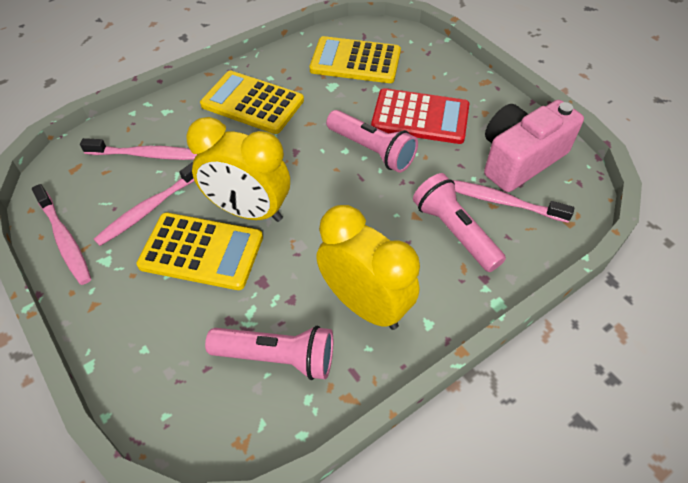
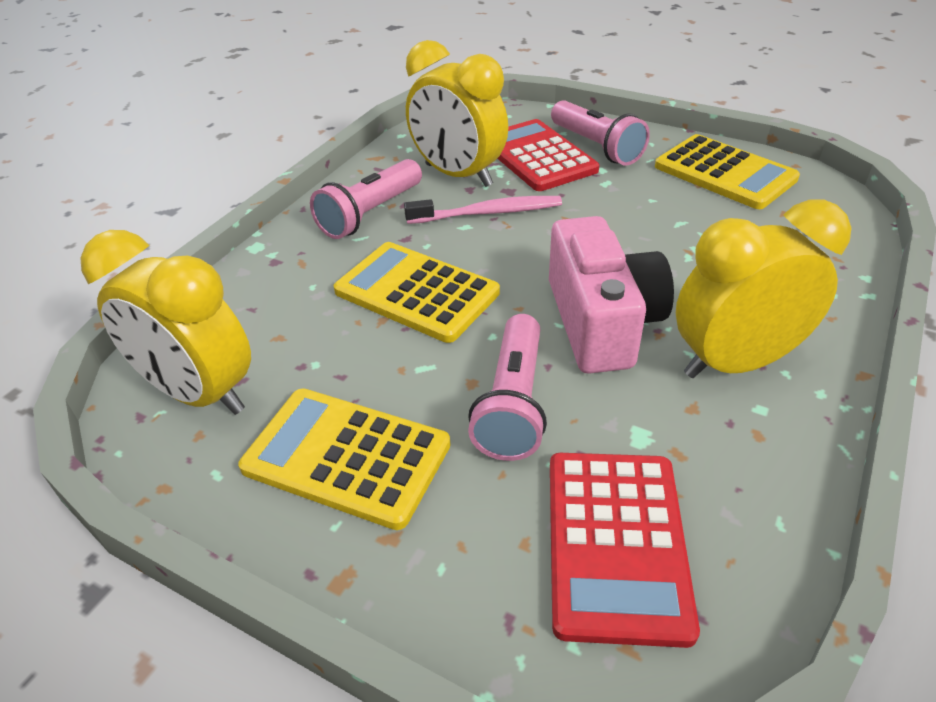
pink toothbrush: 4 -> 1
red calculator: 1 -> 2
yellow clock: 2 -> 3

